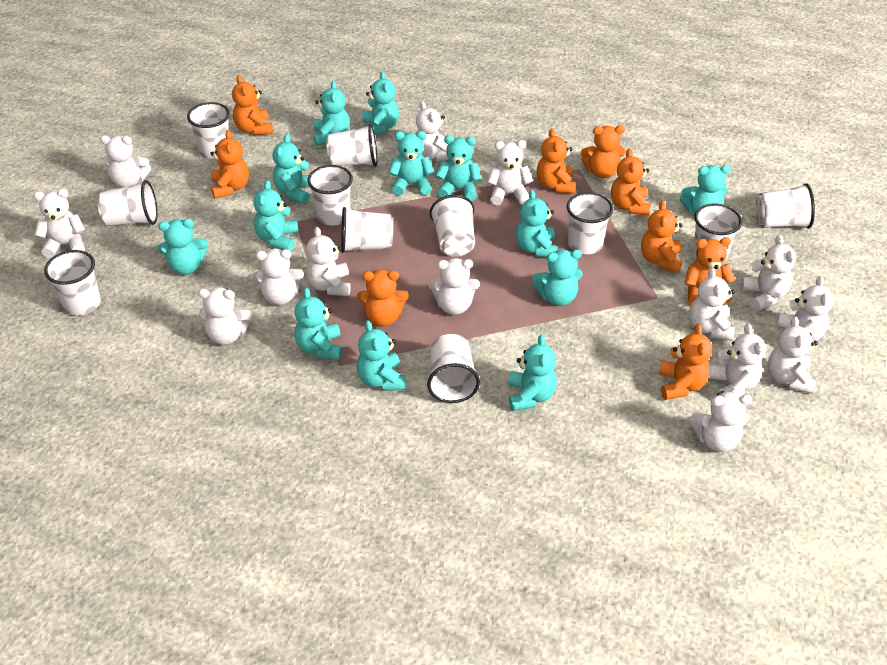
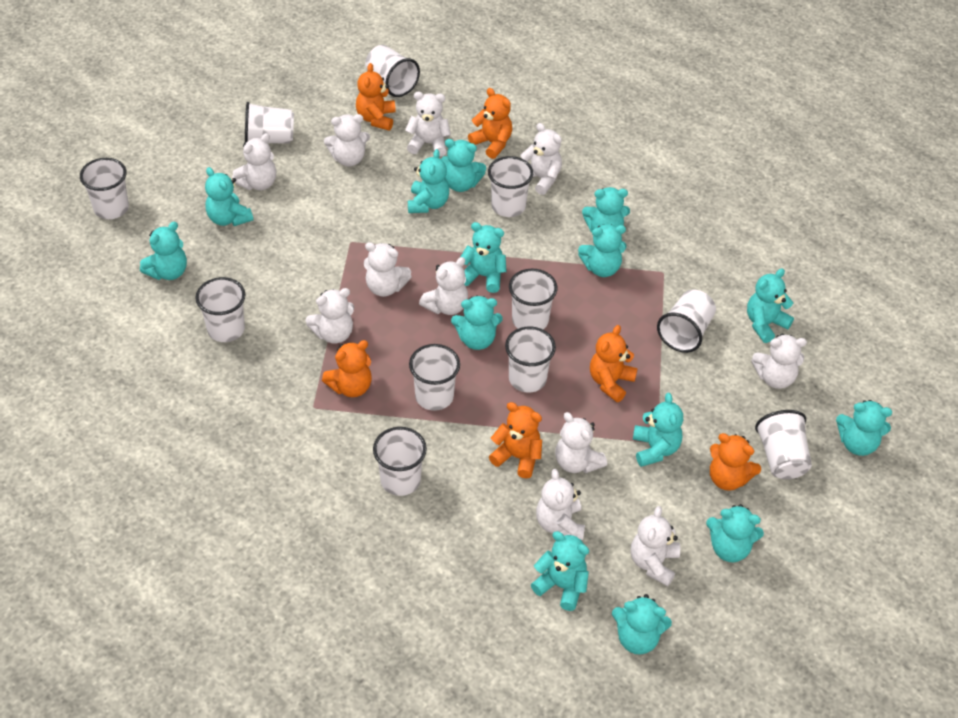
orange teddy bear: 9 -> 6
turquoise teddy bear: 13 -> 14
white teddy bear: 14 -> 11

